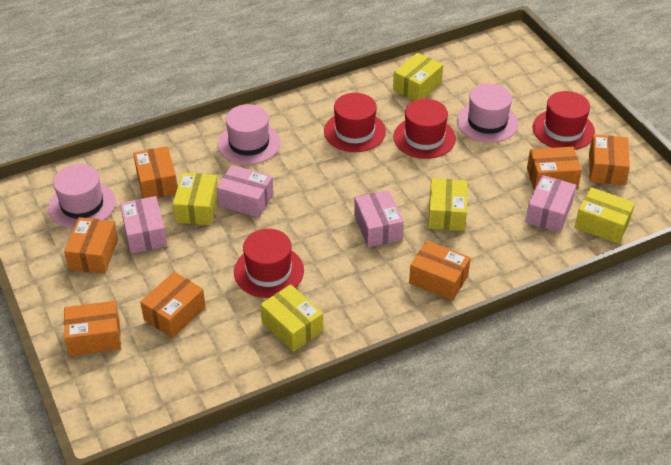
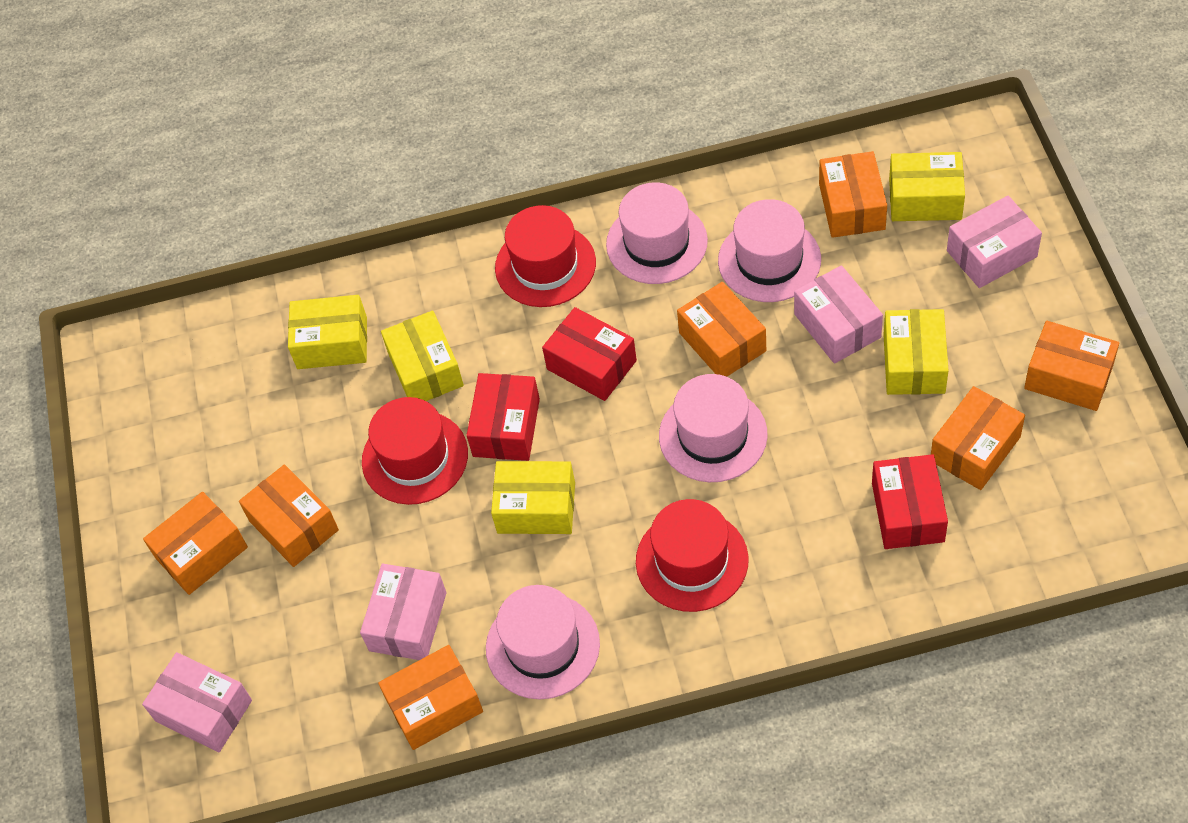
pink hat: 3 -> 4
red box: 0 -> 3
red hat: 4 -> 3

